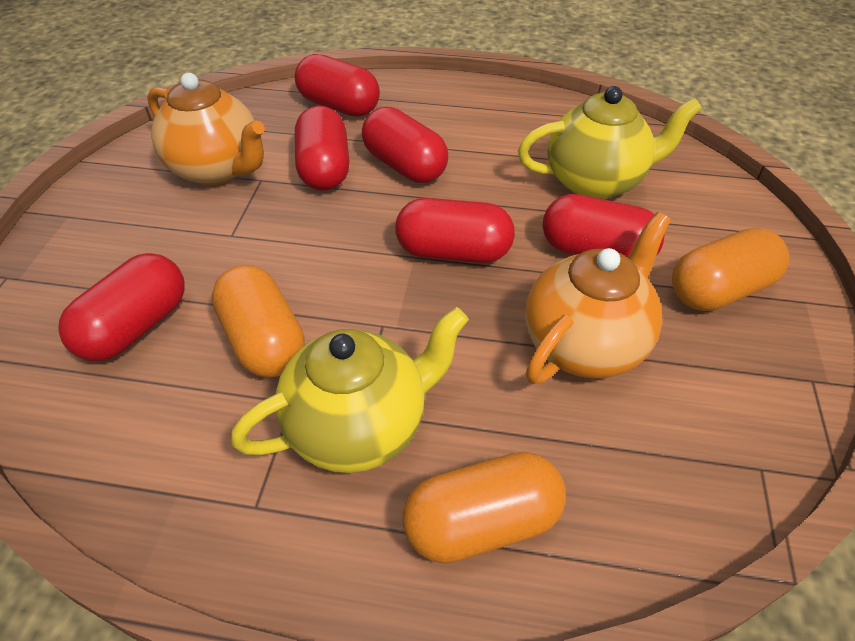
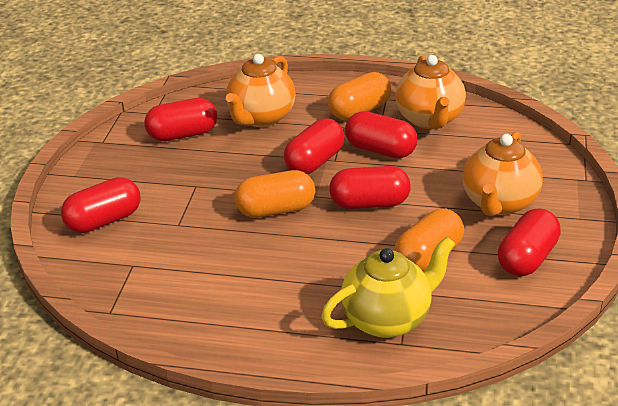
orange teapot: 2 -> 3
yellow teapot: 2 -> 1

